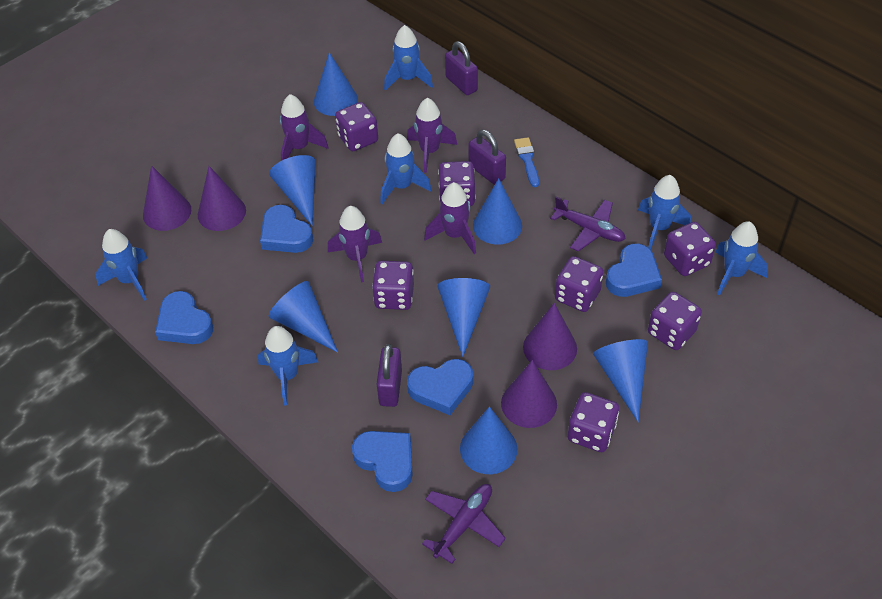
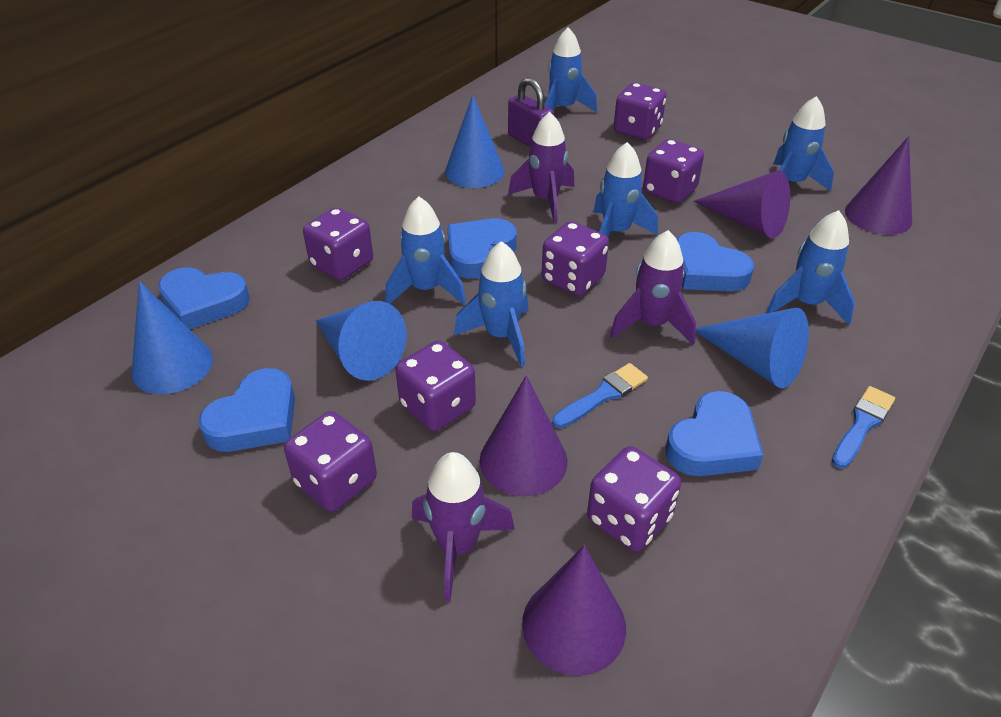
blue brush: 1 -> 2
blue cone: 7 -> 4
purple padlock: 3 -> 1
purple plane: 2 -> 0
purple rocket: 4 -> 3

